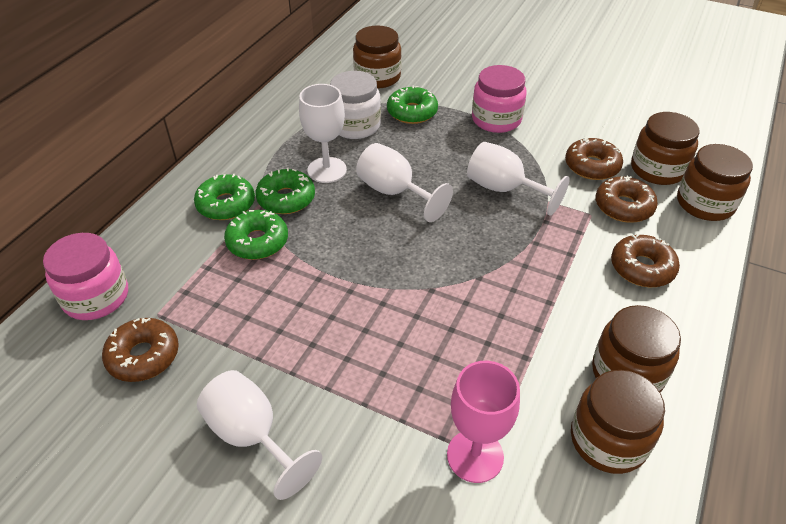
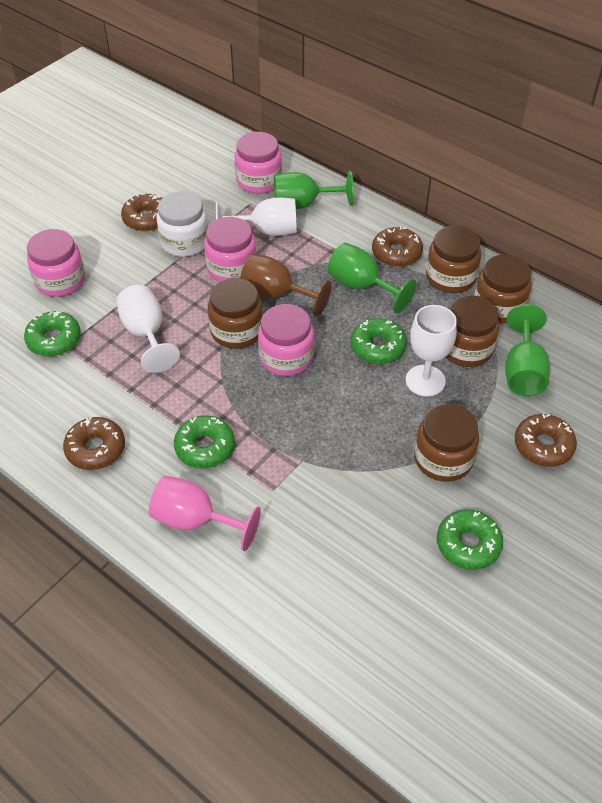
brown goblet: 0 -> 1
green goblet: 0 -> 3
pink jar: 2 -> 4
white goblet: 4 -> 3

